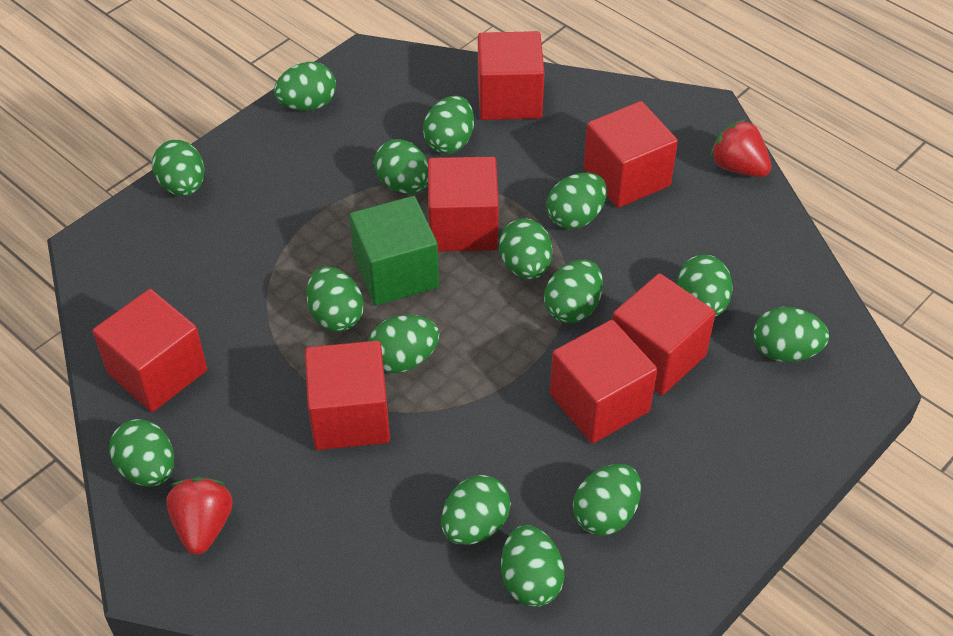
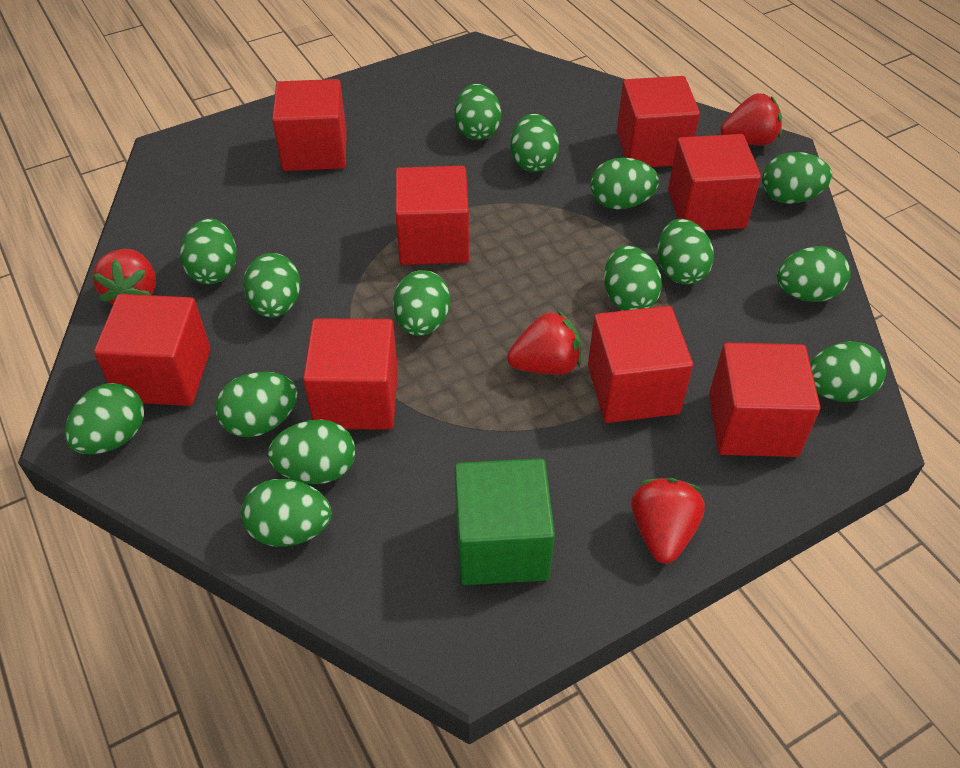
red cube: 7 -> 8
red strawberry: 2 -> 4

